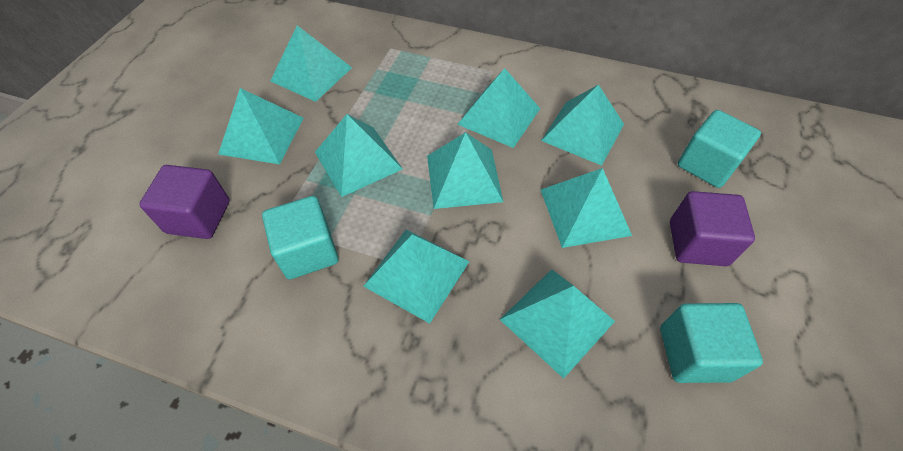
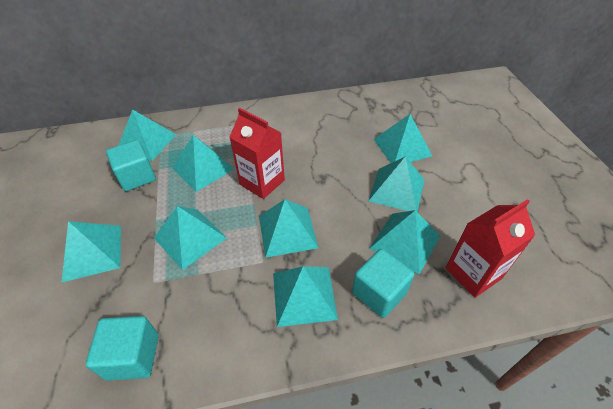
purple cube: 2 -> 0
red carton: 0 -> 2

